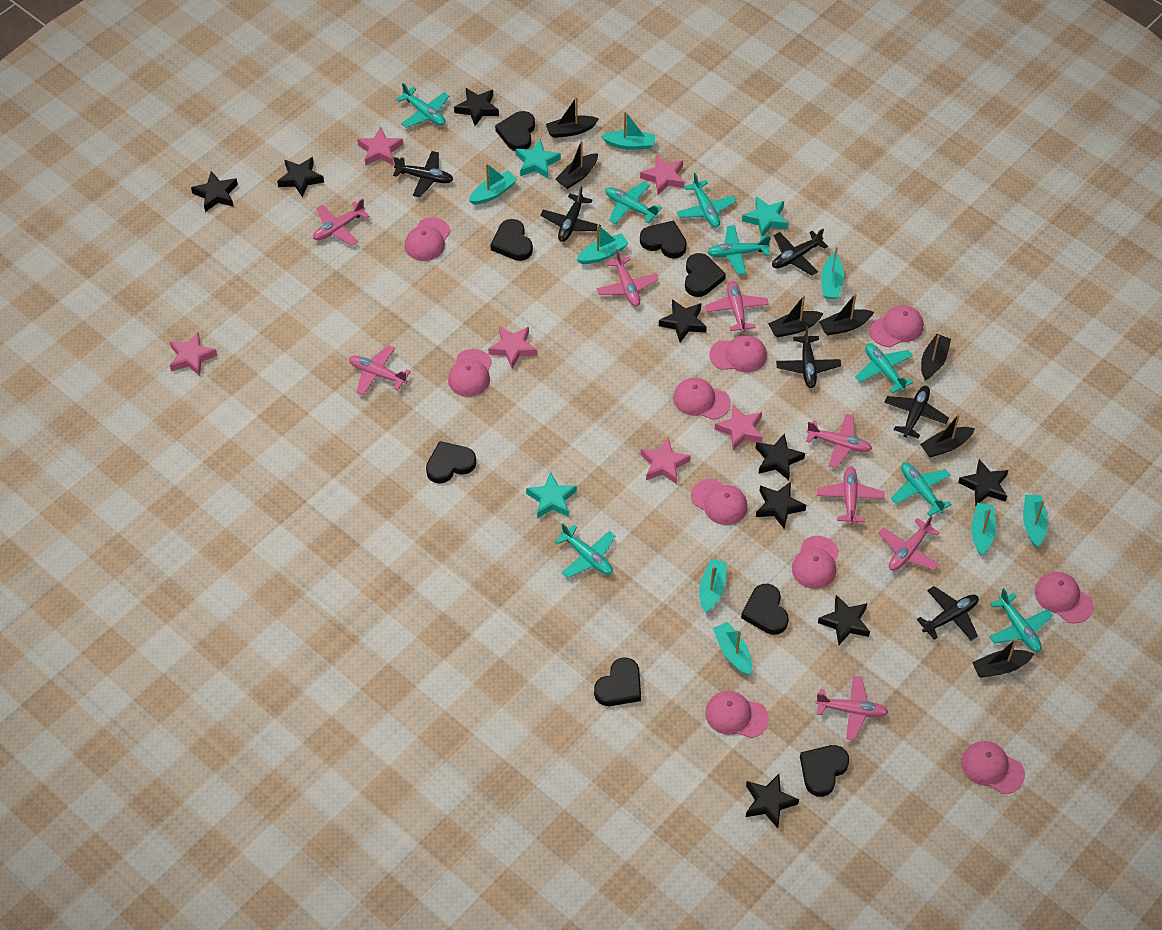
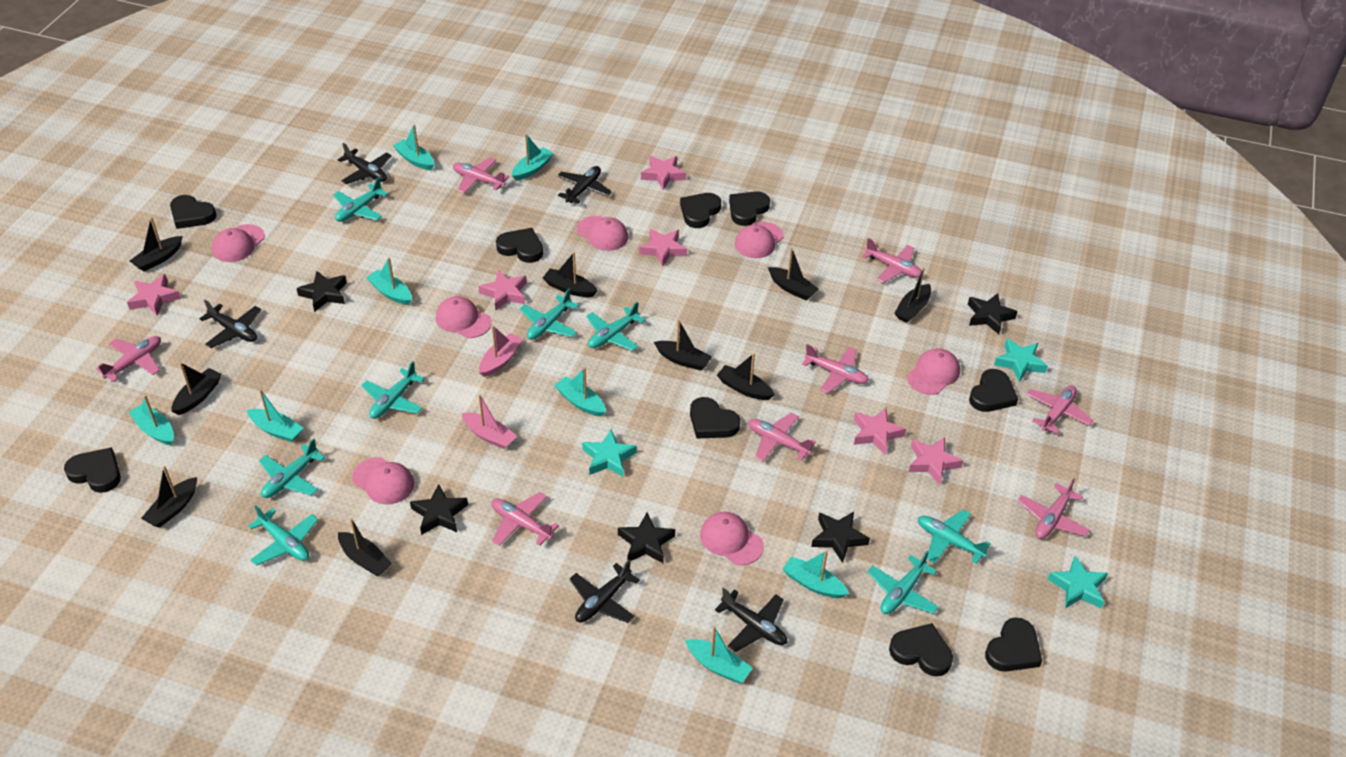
black boat: 7 -> 9
black heart: 8 -> 9
black plane: 6 -> 5
black star: 9 -> 5
pink boat: 0 -> 2
pink cap: 10 -> 7

